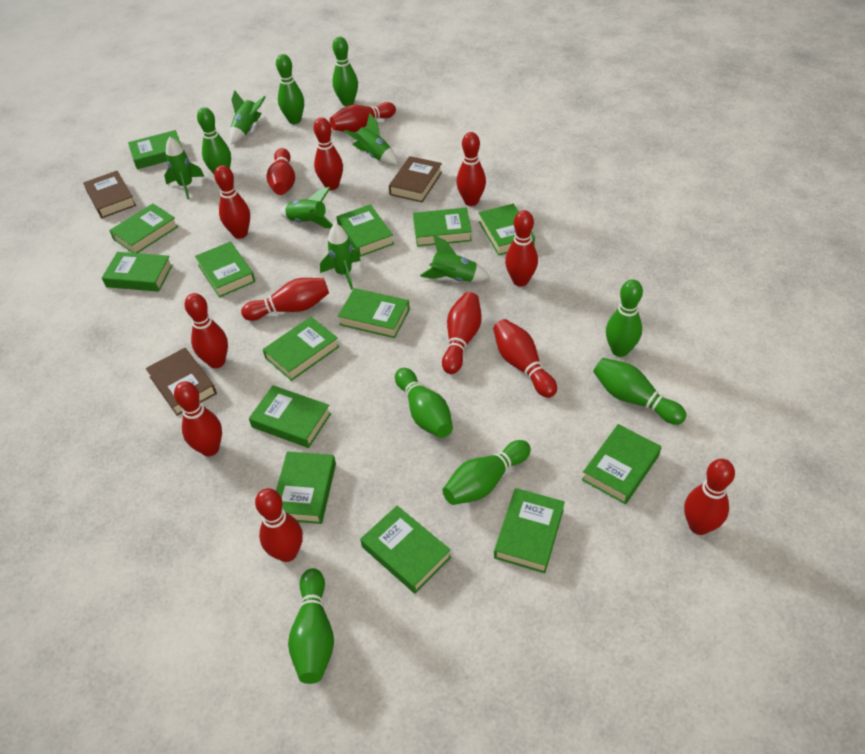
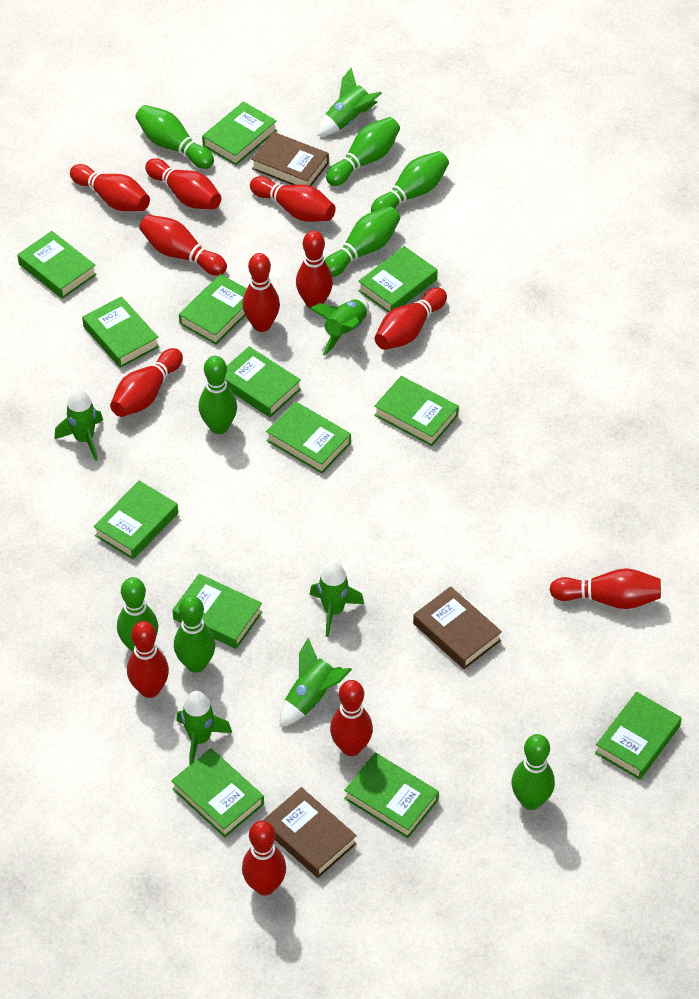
green book: 14 -> 13
red bowling pin: 13 -> 12

